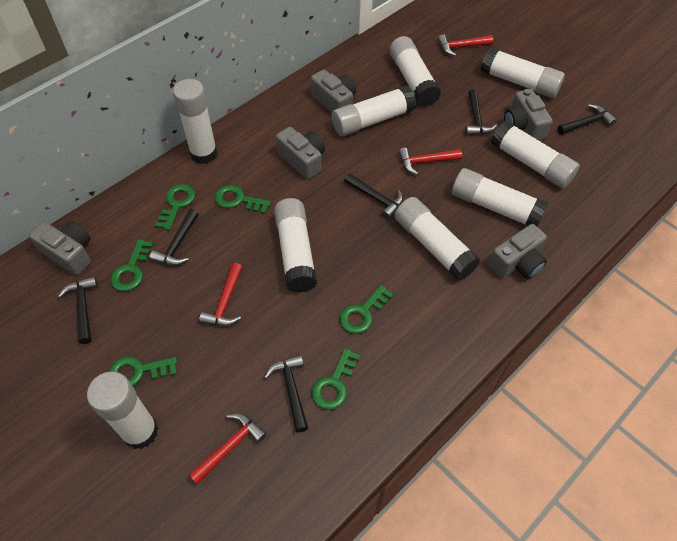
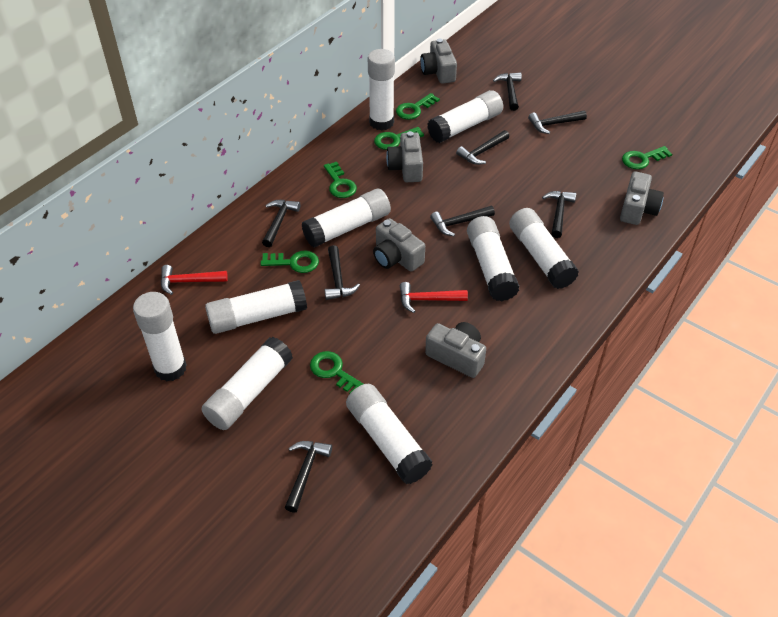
black hammer: 6 -> 8
red hammer: 4 -> 2

